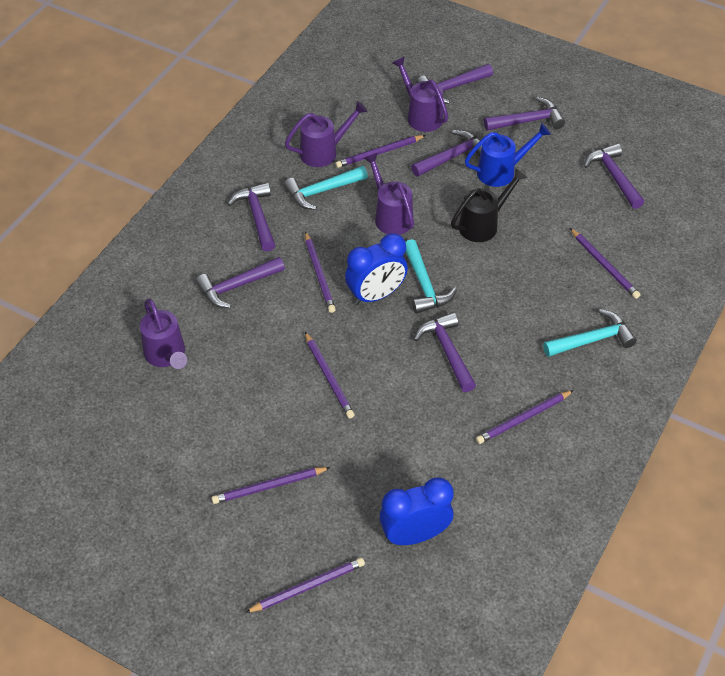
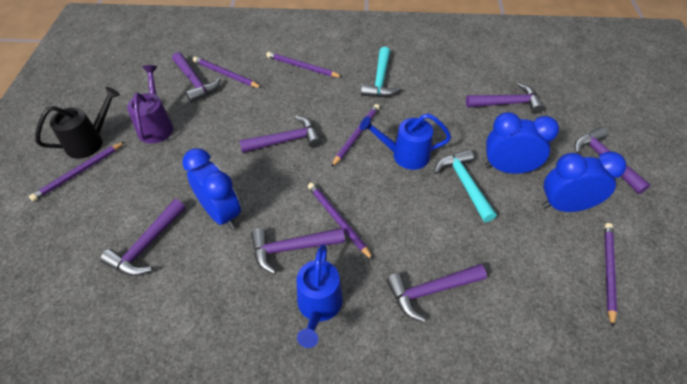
blue clock: 2 -> 3
blue watering can: 1 -> 2
purple pencil: 7 -> 6
purple watering can: 4 -> 1
turquoise hammer: 3 -> 2

